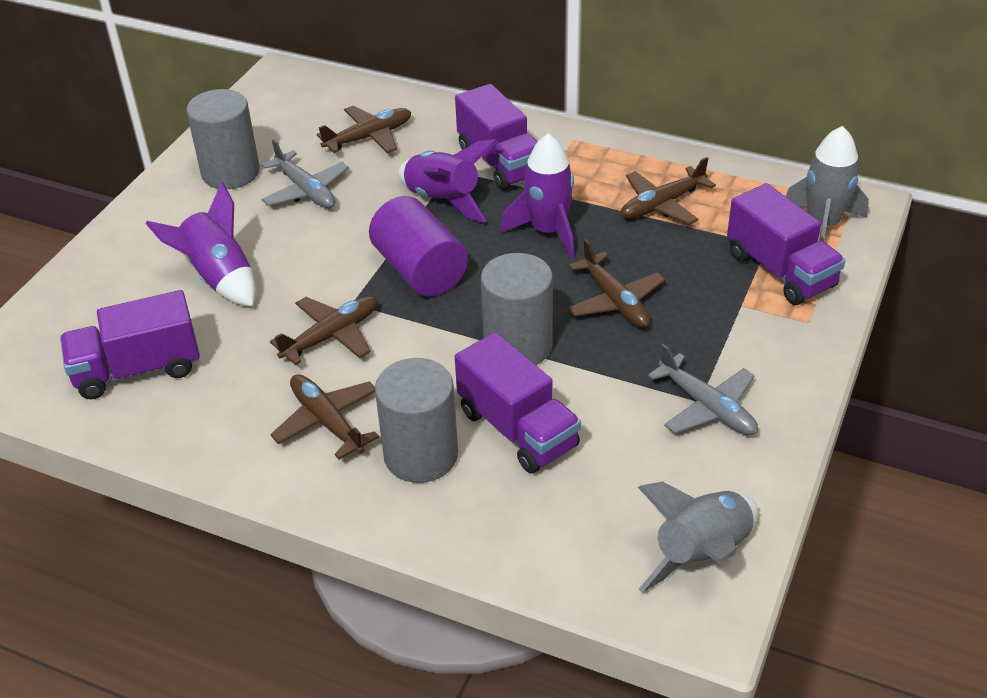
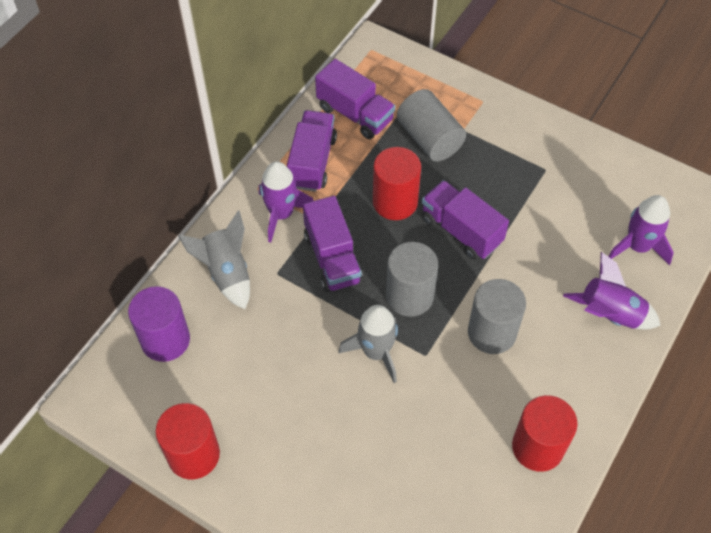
brown plane: 5 -> 0
grey plane: 2 -> 0
red cylinder: 0 -> 3

